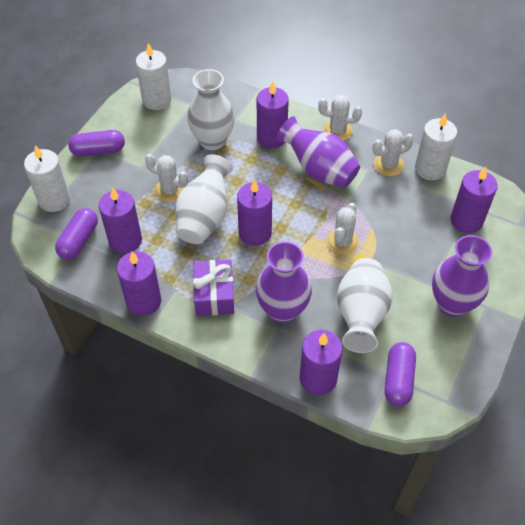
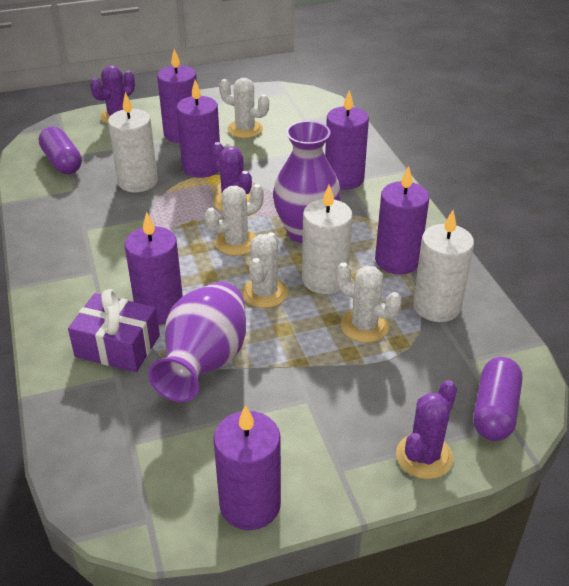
purple cactus: 0 -> 3
purple capsule: 3 -> 2
purple vase: 3 -> 2
white vase: 3 -> 0

